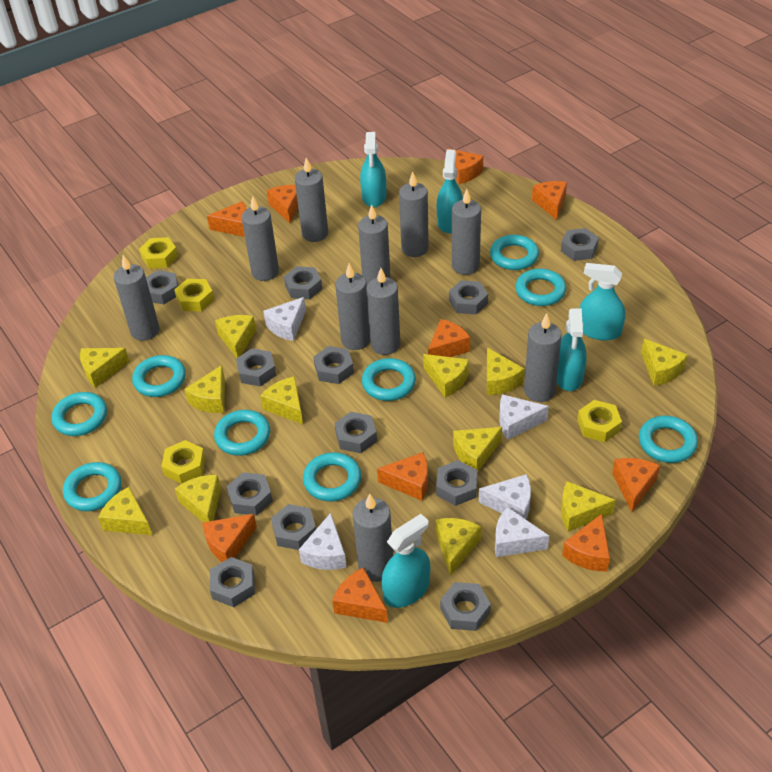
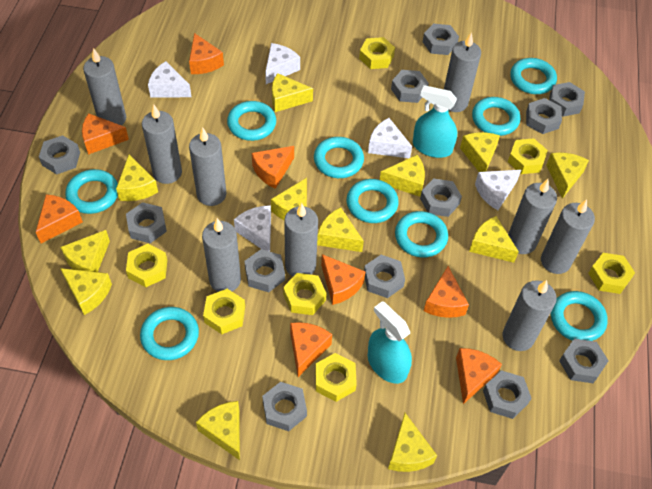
grey candle: 10 -> 9
orange cheese: 10 -> 8
turquoise spray bottle: 5 -> 2
yellow nut: 4 -> 7

